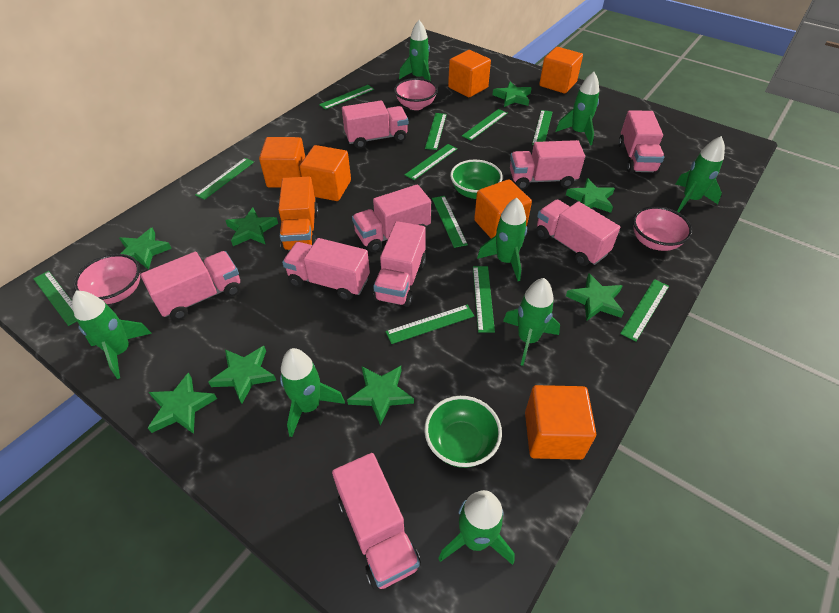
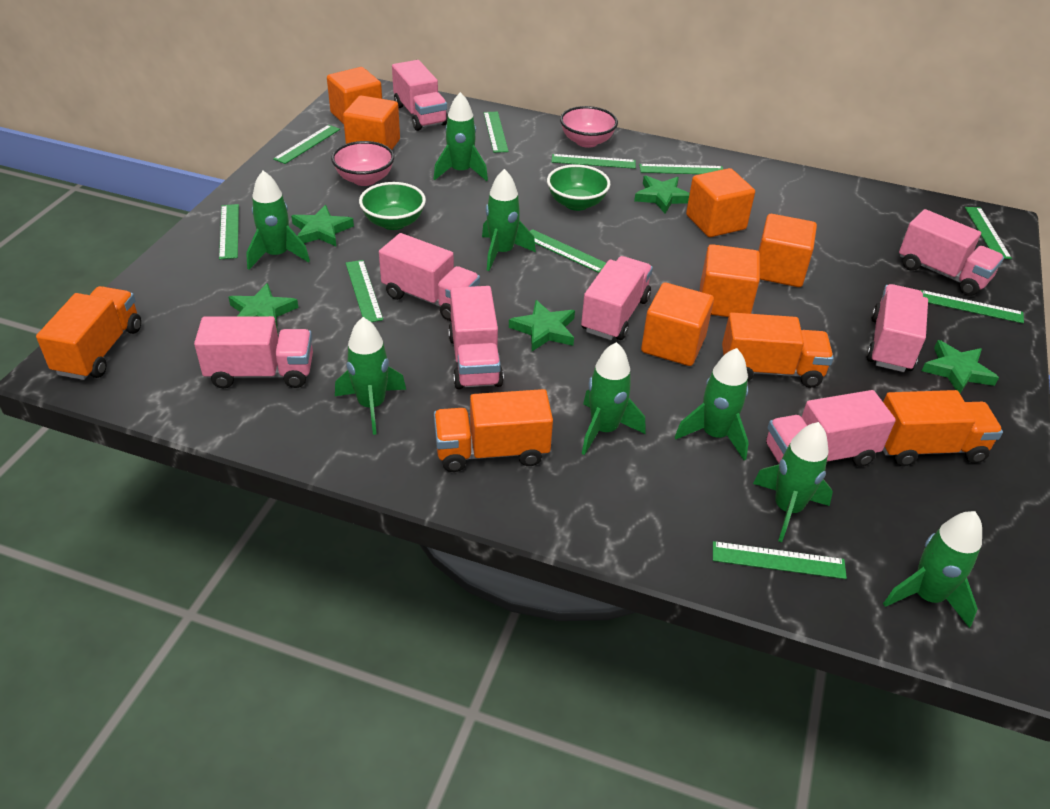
green ruler: 11 -> 10
green star: 8 -> 5
orange truck: 1 -> 4
pink bowl: 3 -> 2
pink truck: 9 -> 8

